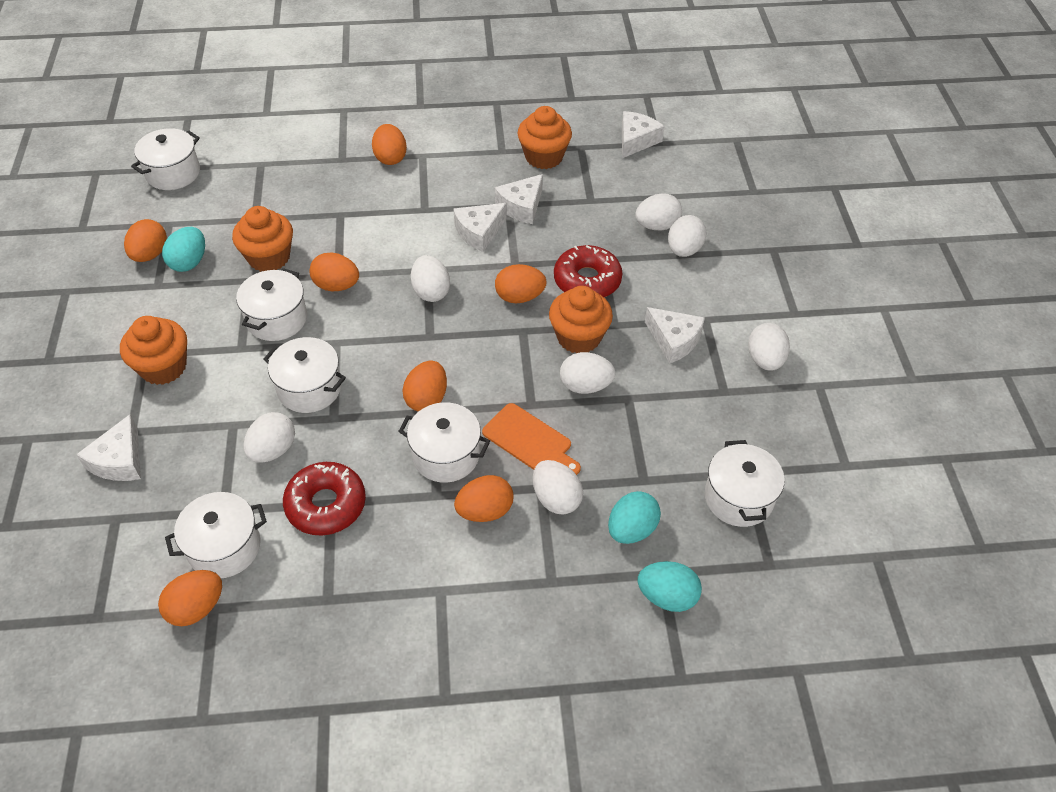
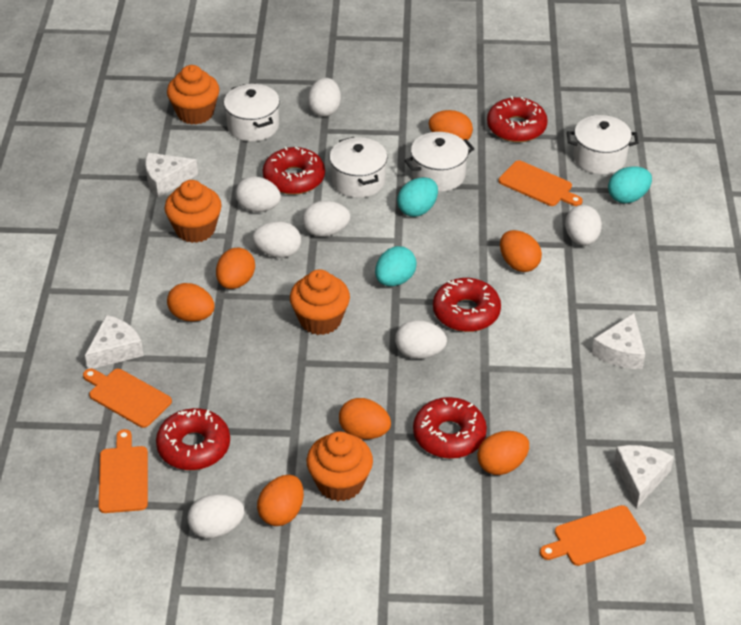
orange cutting board: 1 -> 4
red donut: 2 -> 5
white cheese: 5 -> 4
white pot: 6 -> 4

